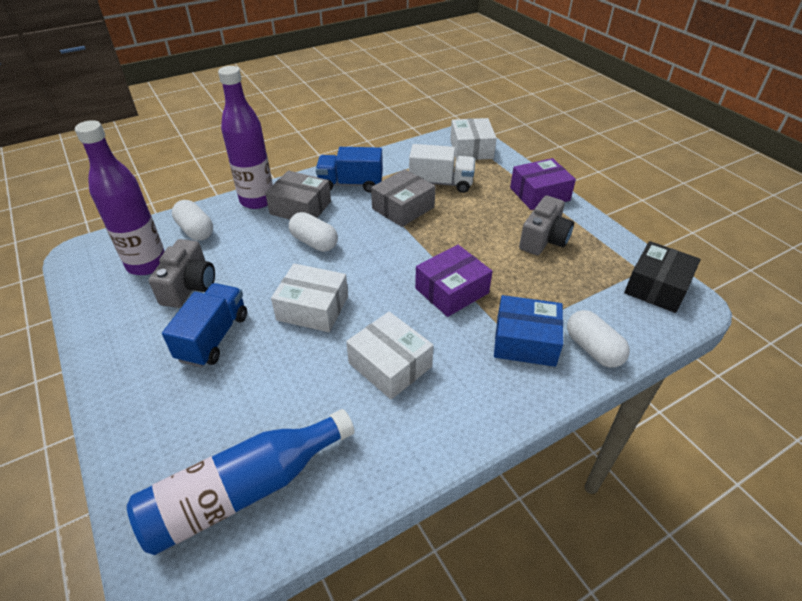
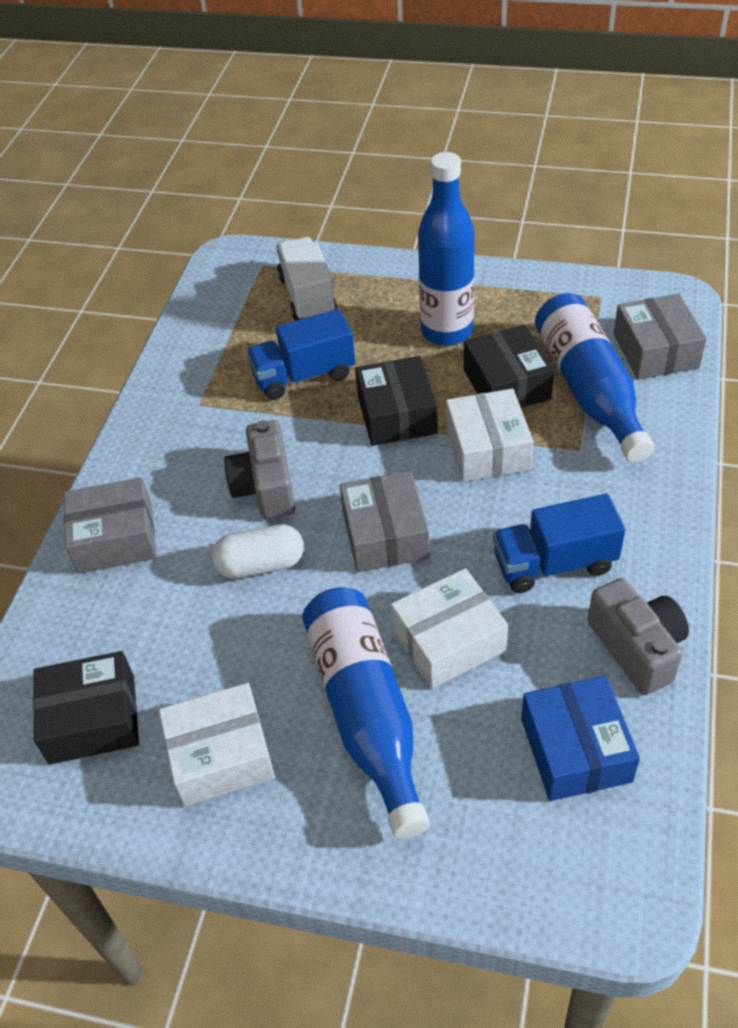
black box: 1 -> 3
blue bottle: 1 -> 3
grey box: 2 -> 3
purple bottle: 2 -> 0
purple box: 2 -> 0
white capsule: 3 -> 1

